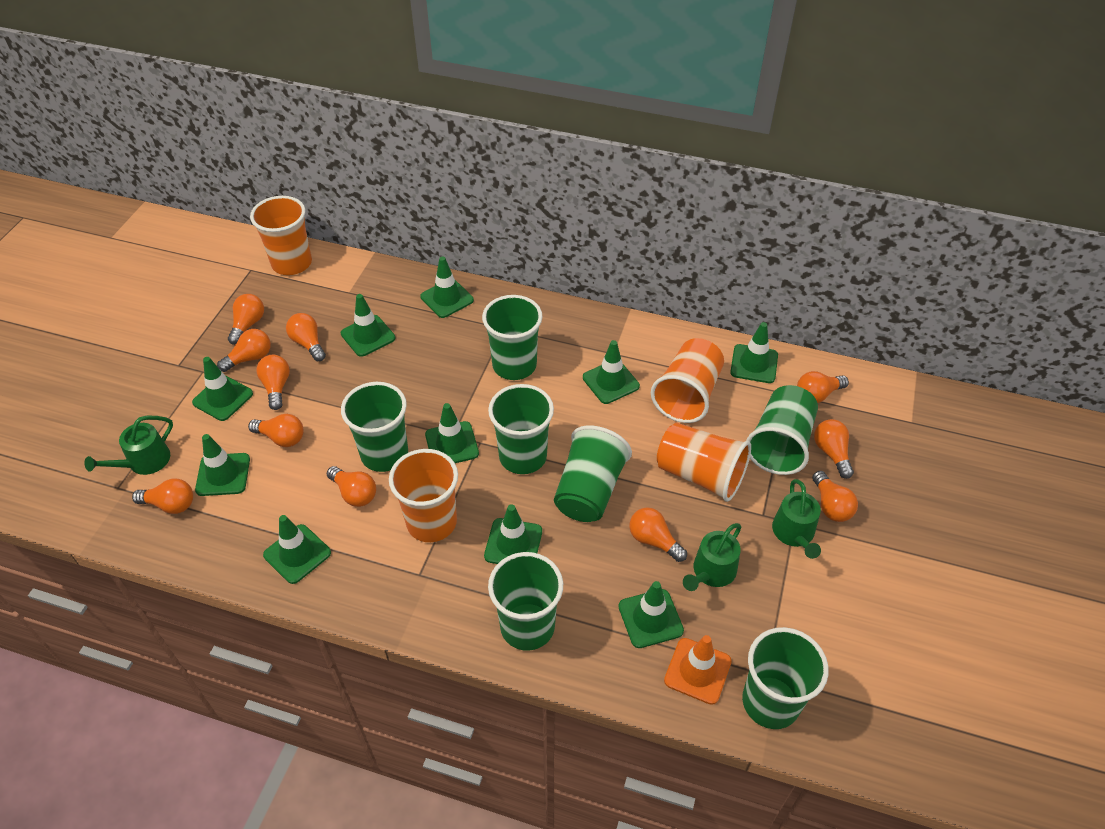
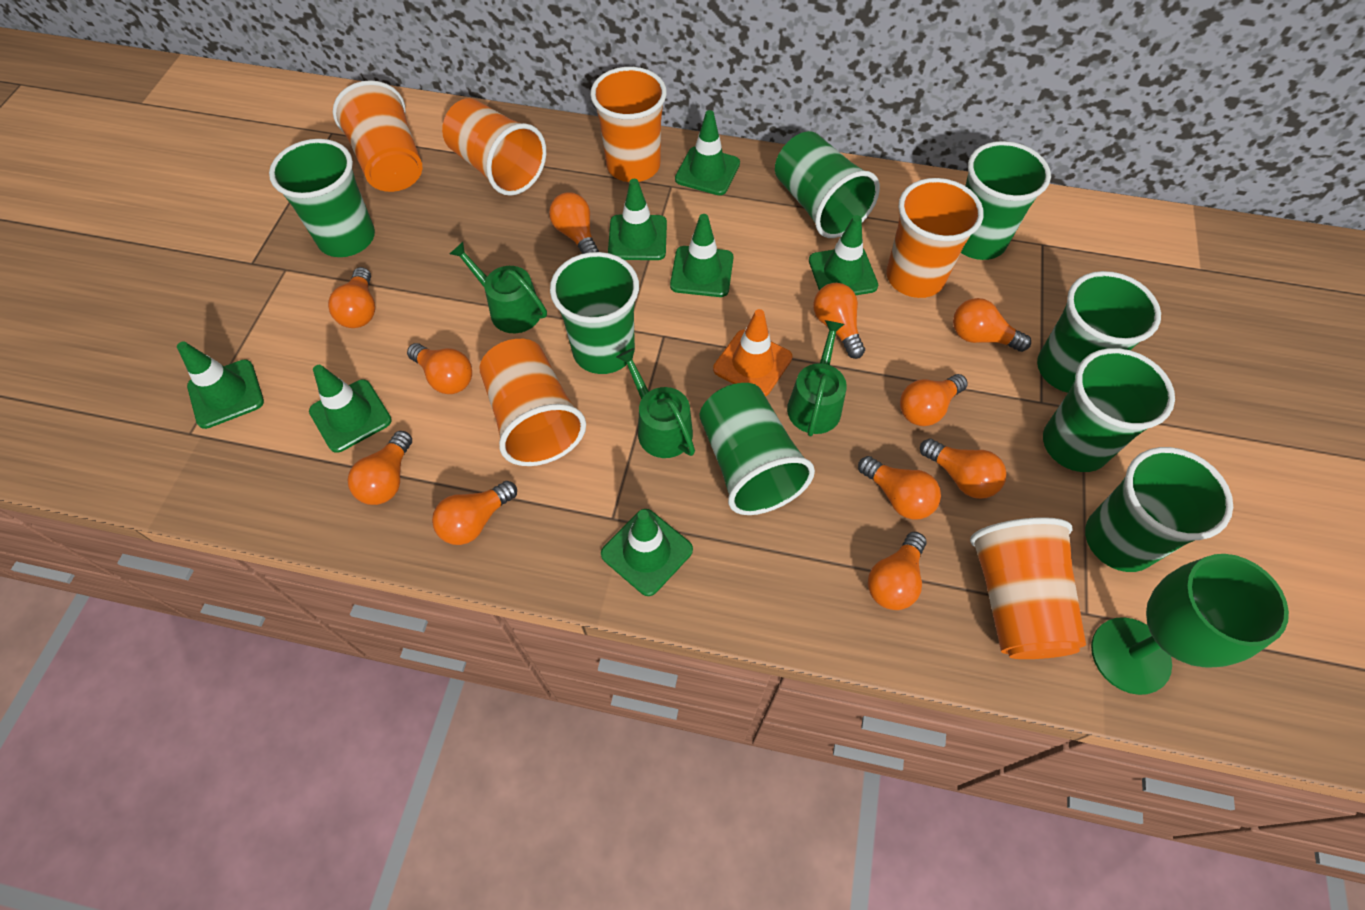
green cup: 7 -> 8
green goblet: 0 -> 1
green traffic cone: 10 -> 7
orange cup: 4 -> 6

